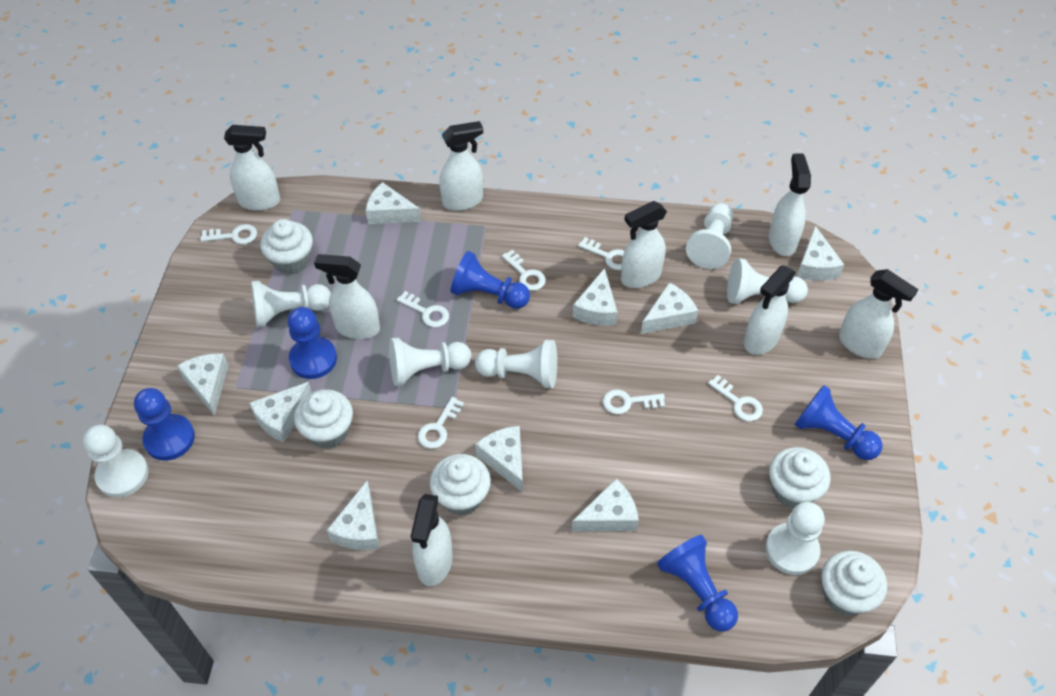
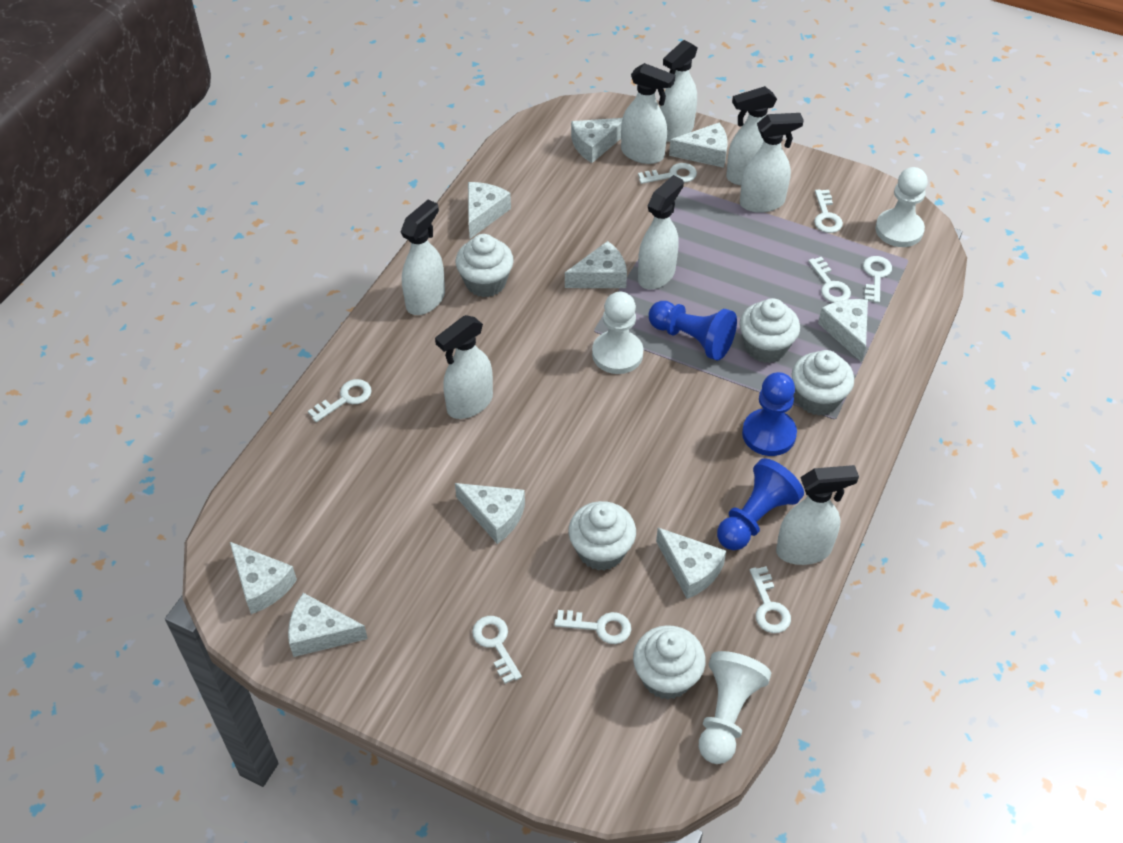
blue pawn: 5 -> 3
white key: 7 -> 8
white pawn: 7 -> 3

